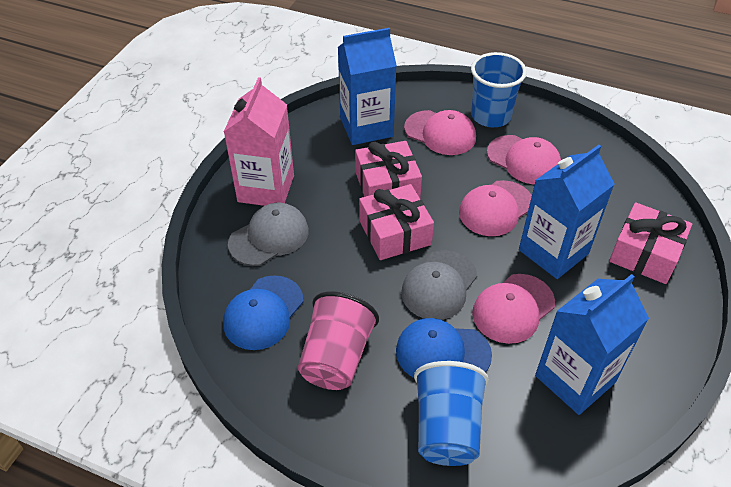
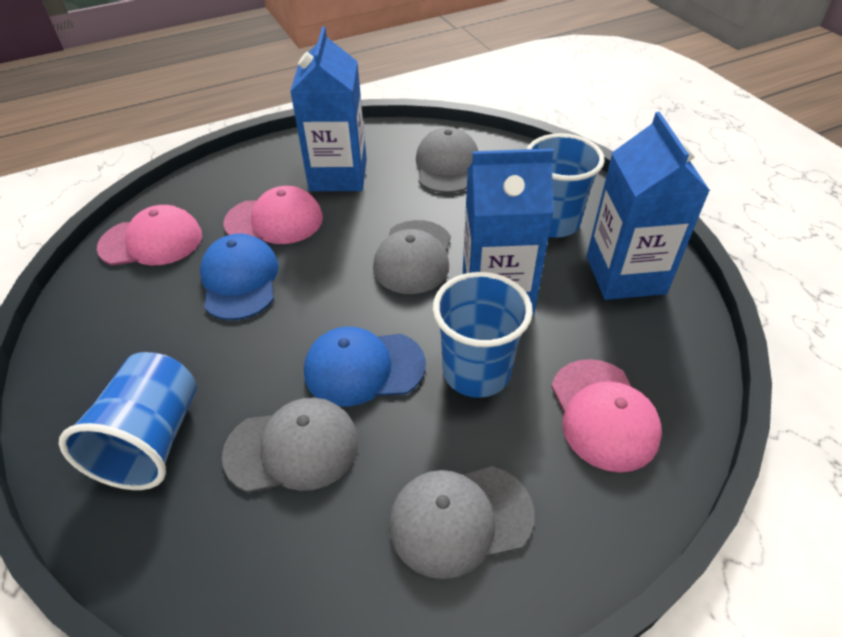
blue cup: 2 -> 3
grey cap: 2 -> 4
pink cap: 4 -> 3
pink carton: 1 -> 0
pink cup: 1 -> 0
pink gift: 3 -> 0

